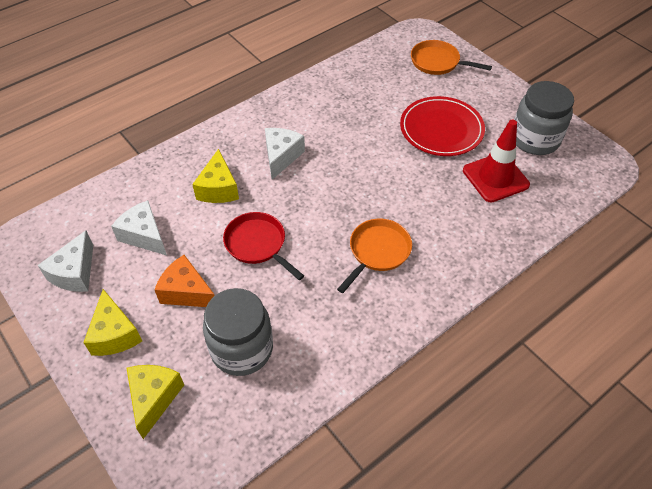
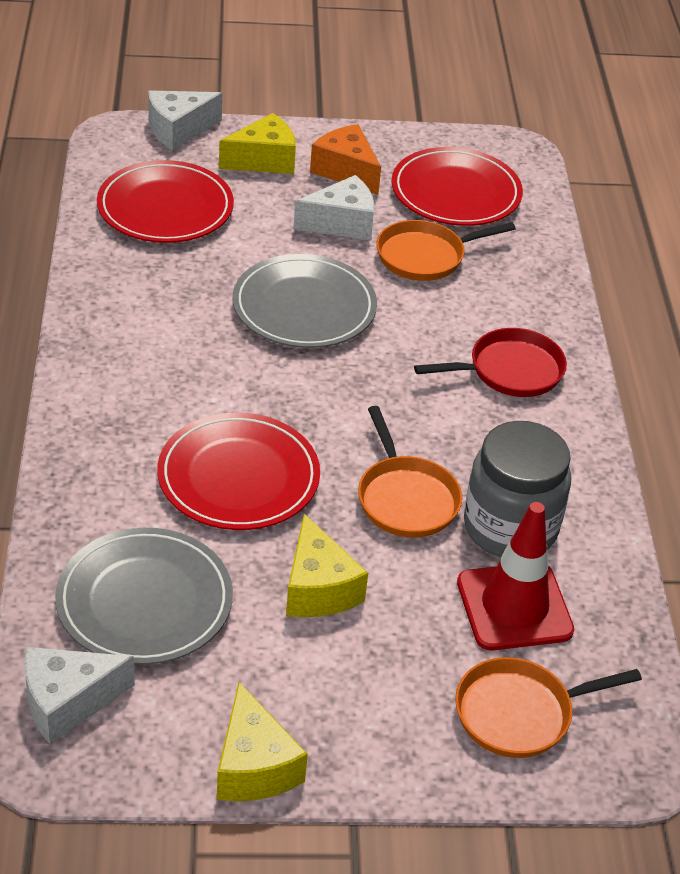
grey jar: 2 -> 1
grey plate: 0 -> 2
orange pan: 2 -> 3
red plate: 1 -> 3

